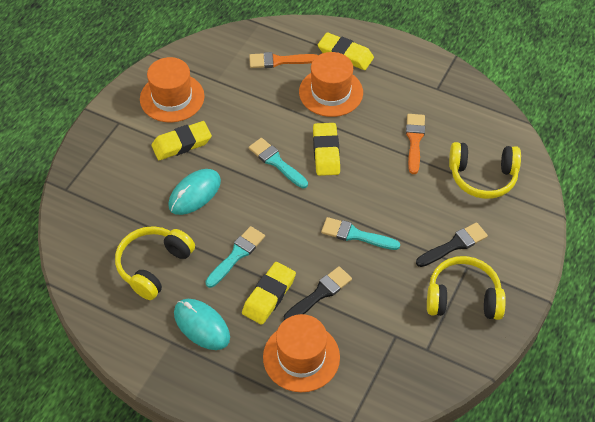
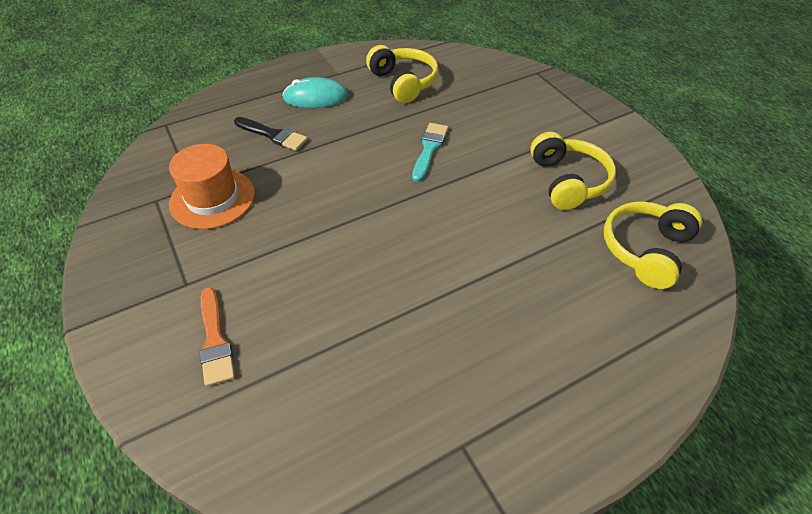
black brush: 2 -> 1
orange brush: 2 -> 1
orange hat: 3 -> 1
turquoise brush: 3 -> 1
turquoise mouse: 2 -> 1
yellow eraser: 4 -> 0

